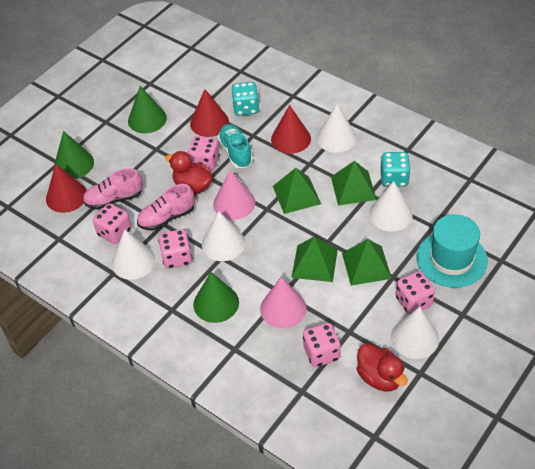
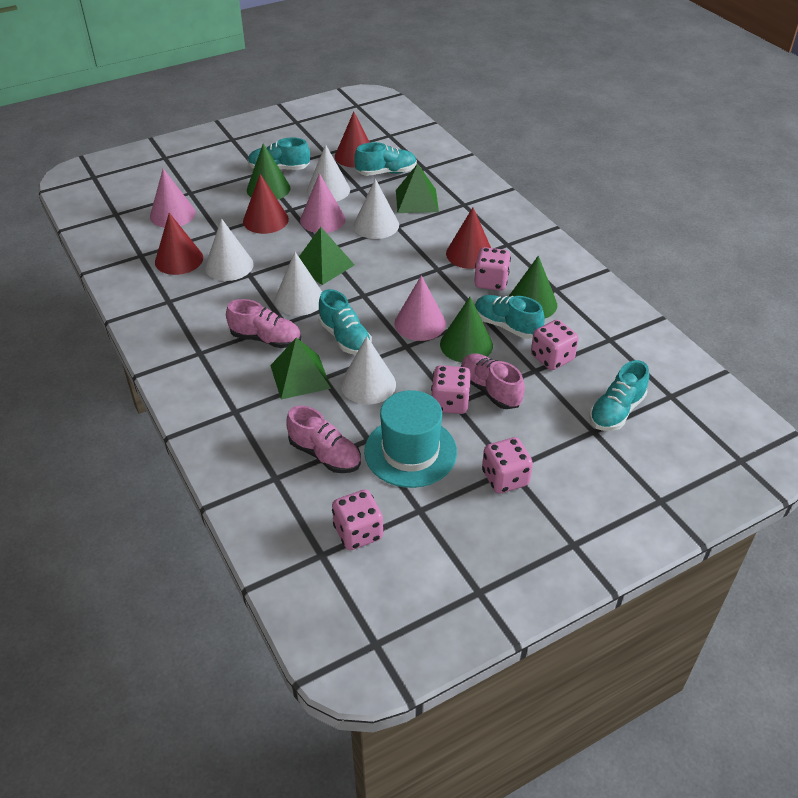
green pyramid: 4 -> 3
pink cone: 2 -> 3
pink shoe: 2 -> 3
red cone: 3 -> 4
red duck: 2 -> 0
turquoise dice: 2 -> 0
turquoise shoe: 1 -> 5

